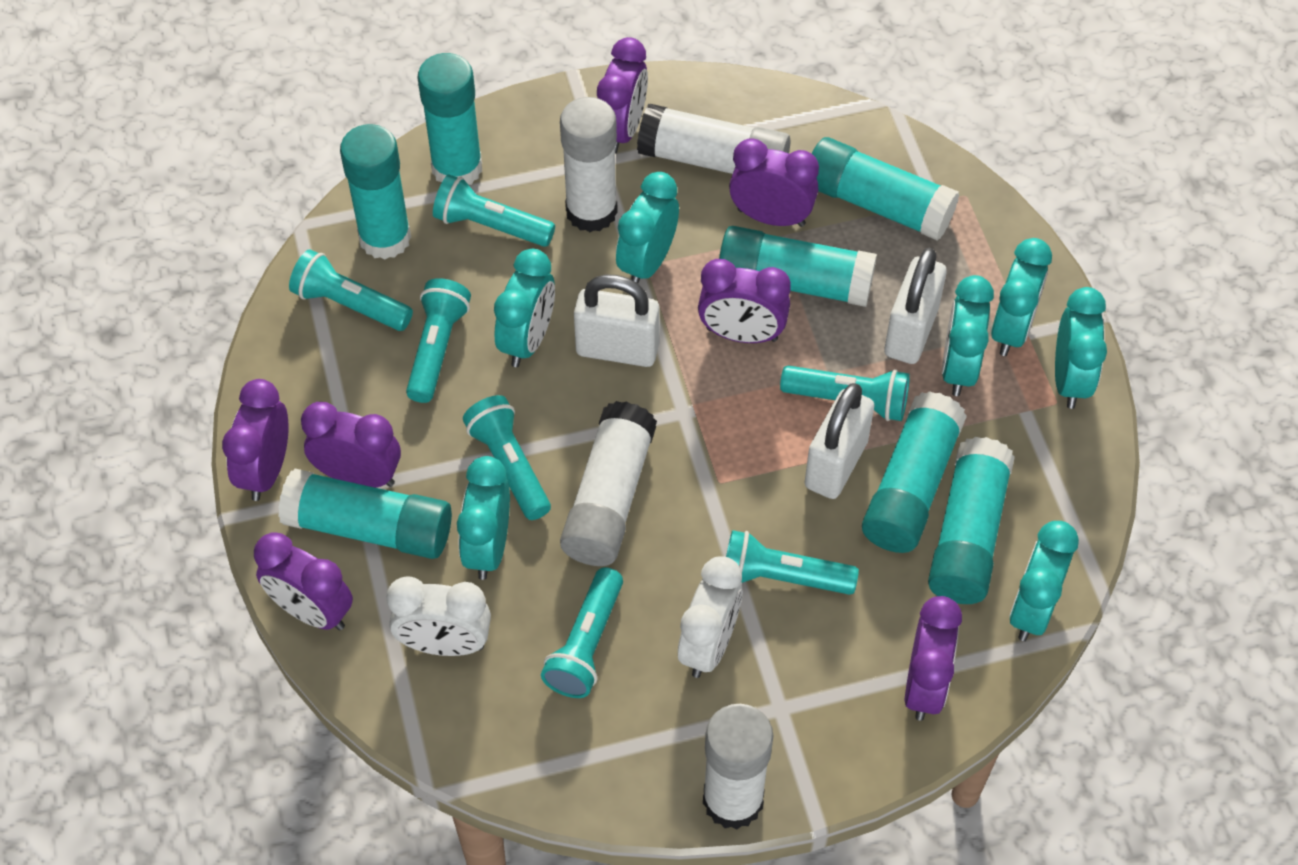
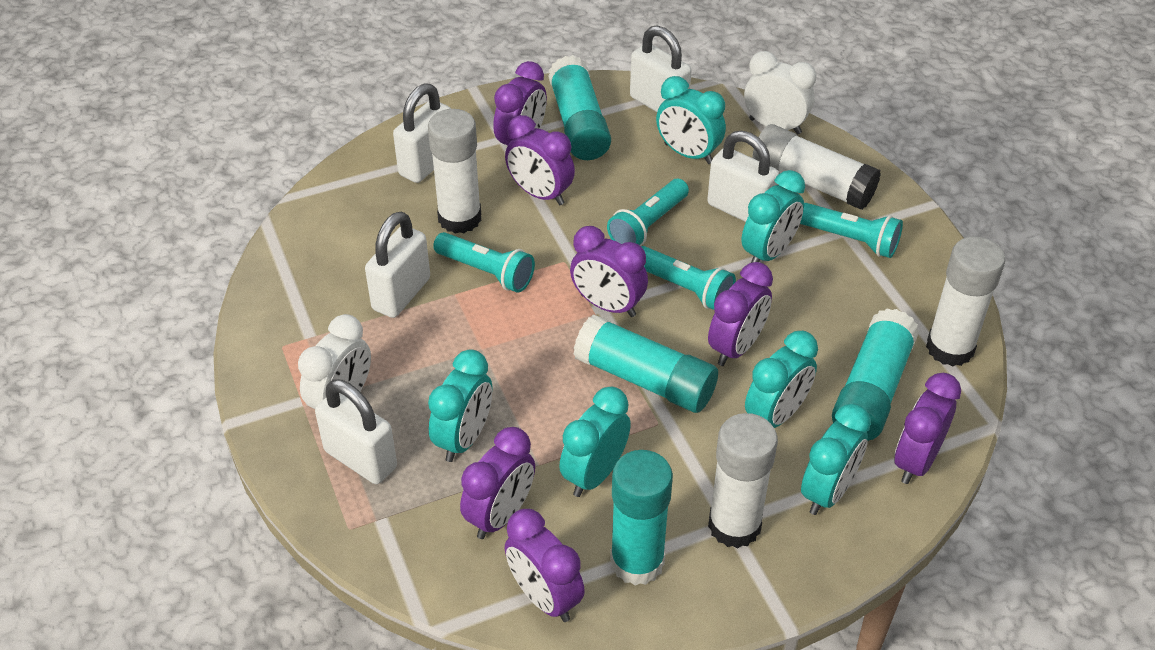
turquoise clock: 7 -> 6
turquoise flashlight: 7 -> 4
turquoise glue stick: 7 -> 4
white padlock: 3 -> 5

